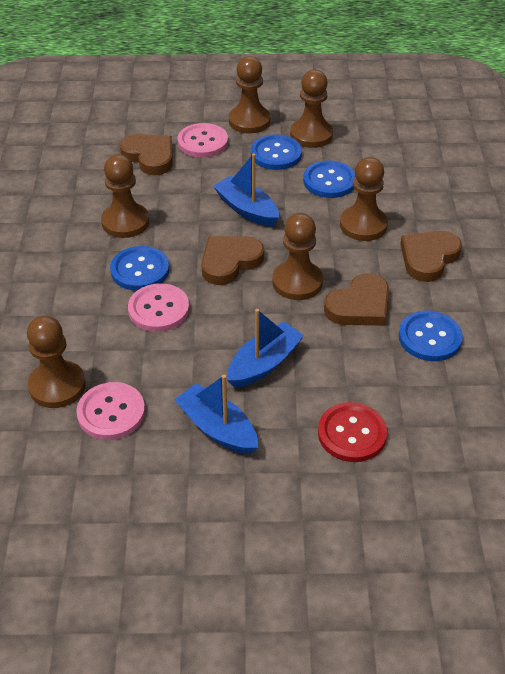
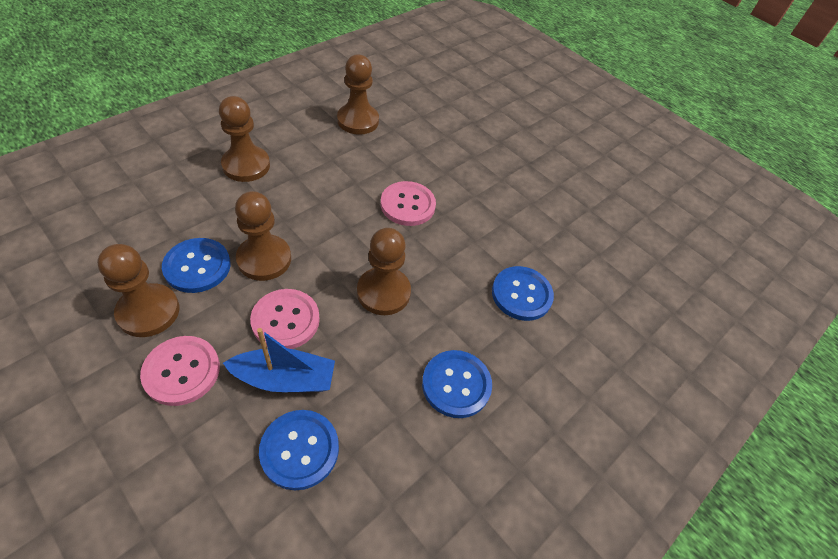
blue boat: 3 -> 1
brown heart: 4 -> 0
brown pawn: 6 -> 5
red button: 1 -> 0

